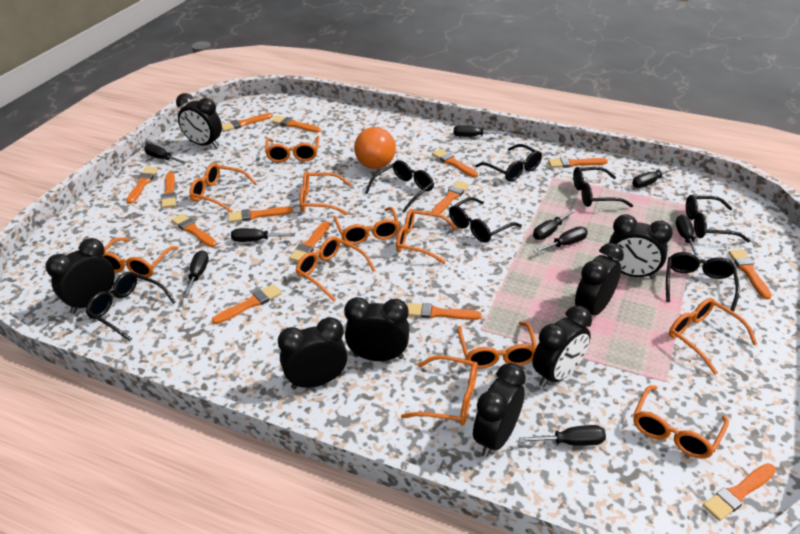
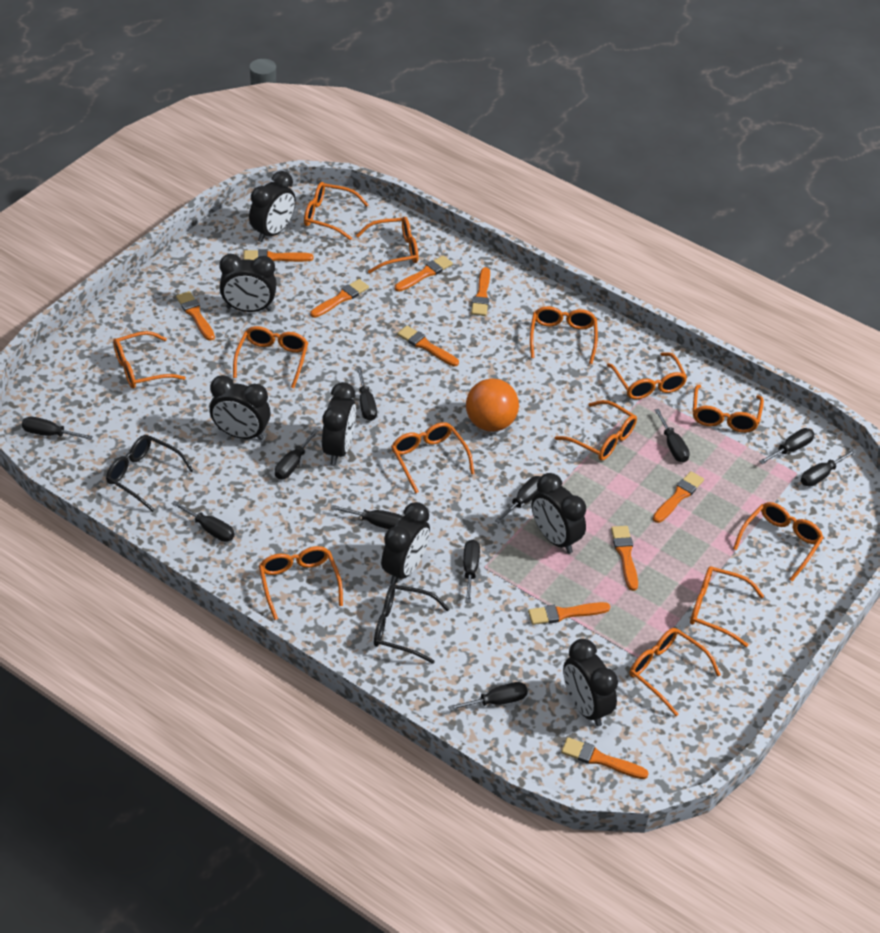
black clock: 8 -> 7
black glasses: 7 -> 2
black screwdriver: 9 -> 11
orange brush: 14 -> 10
orange glasses: 11 -> 13

